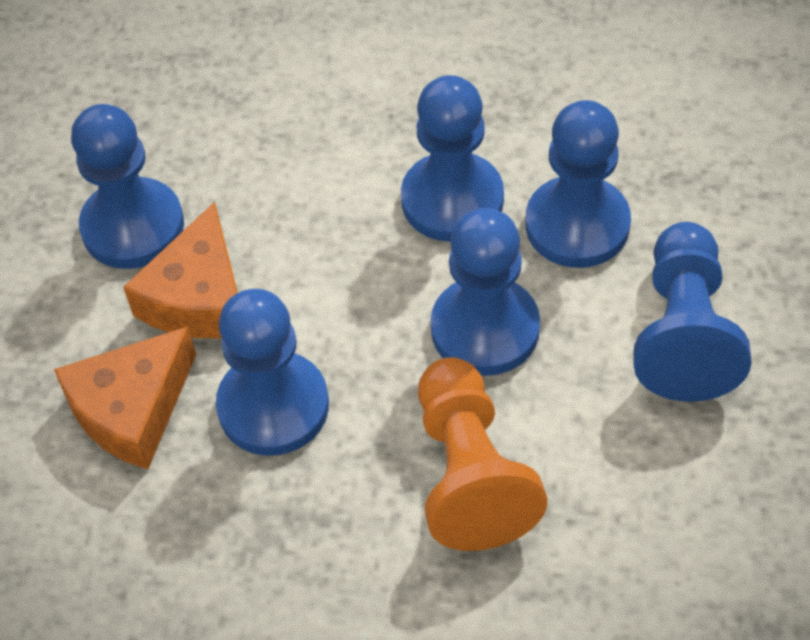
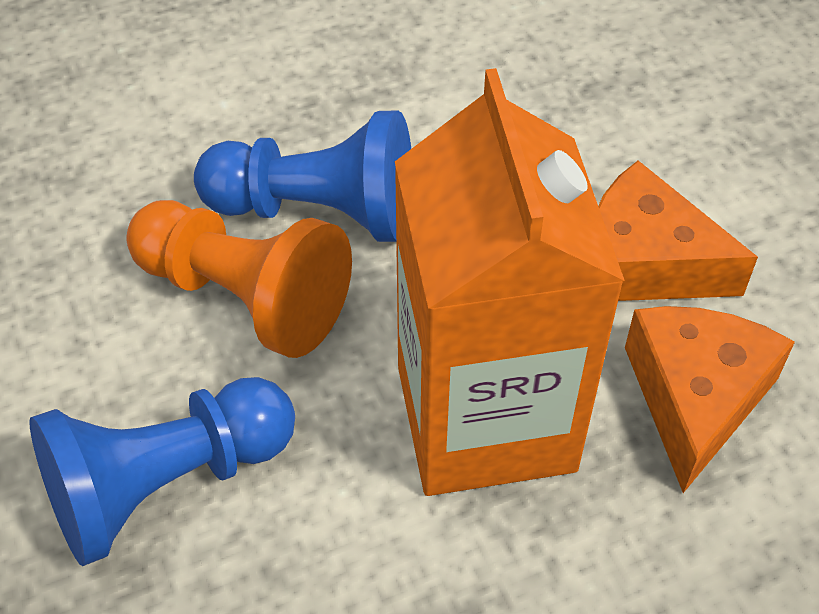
blue pawn: 6 -> 2
orange carton: 0 -> 1

